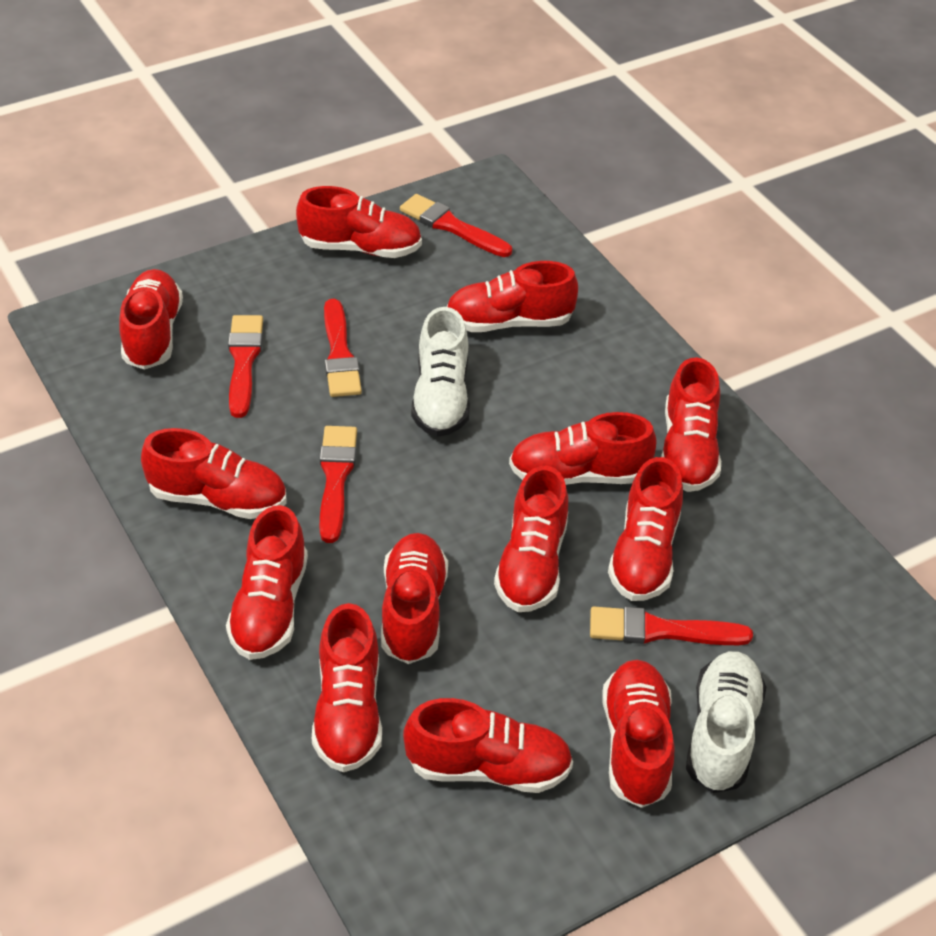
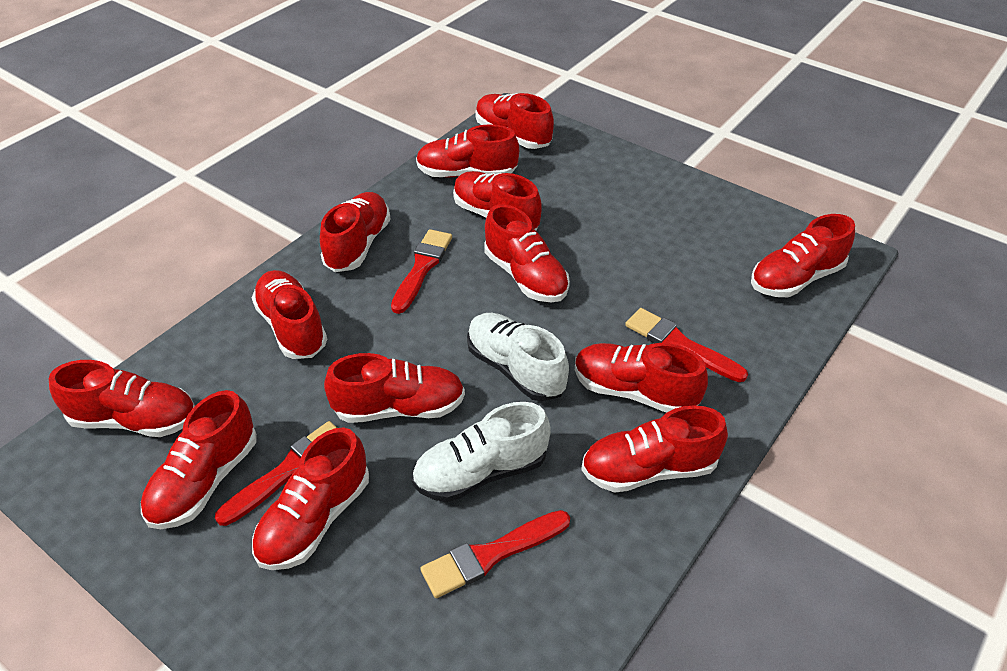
red brush: 5 -> 4

